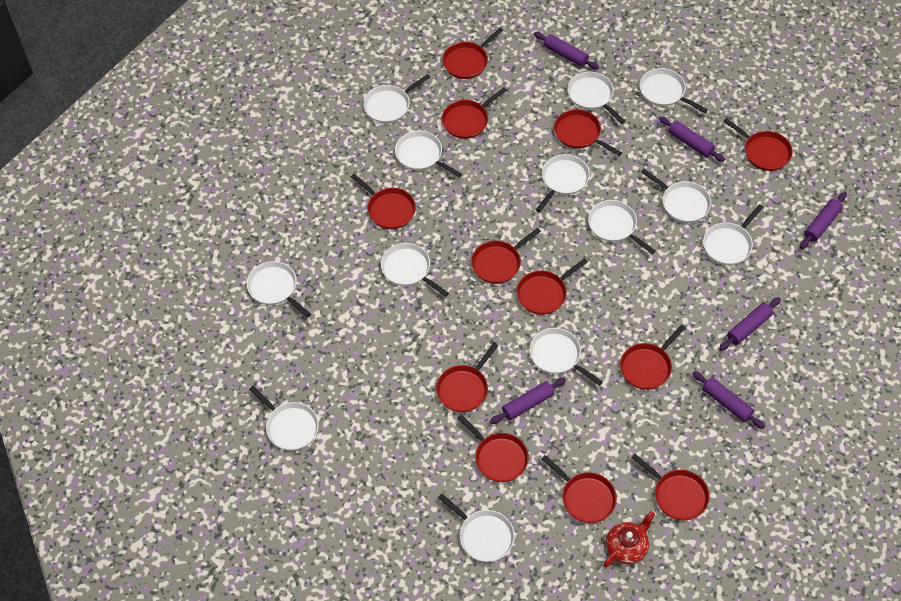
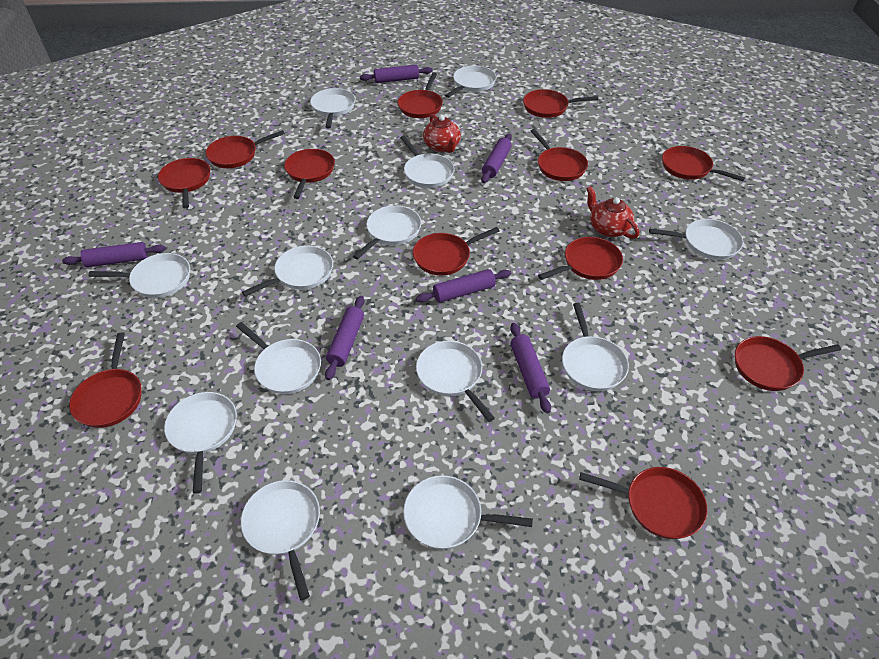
red teapot: 1 -> 2

